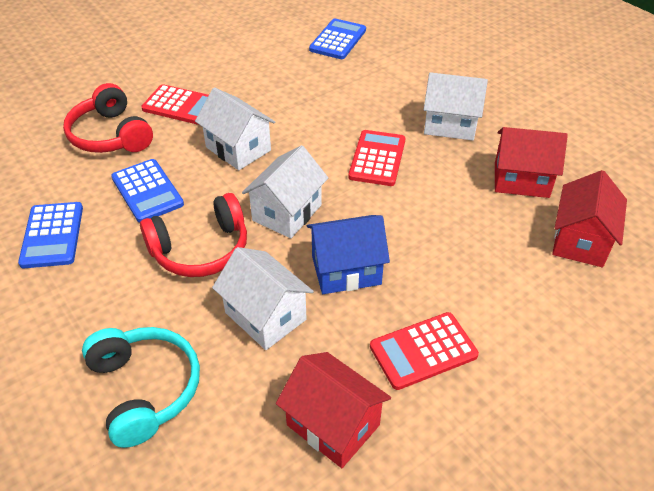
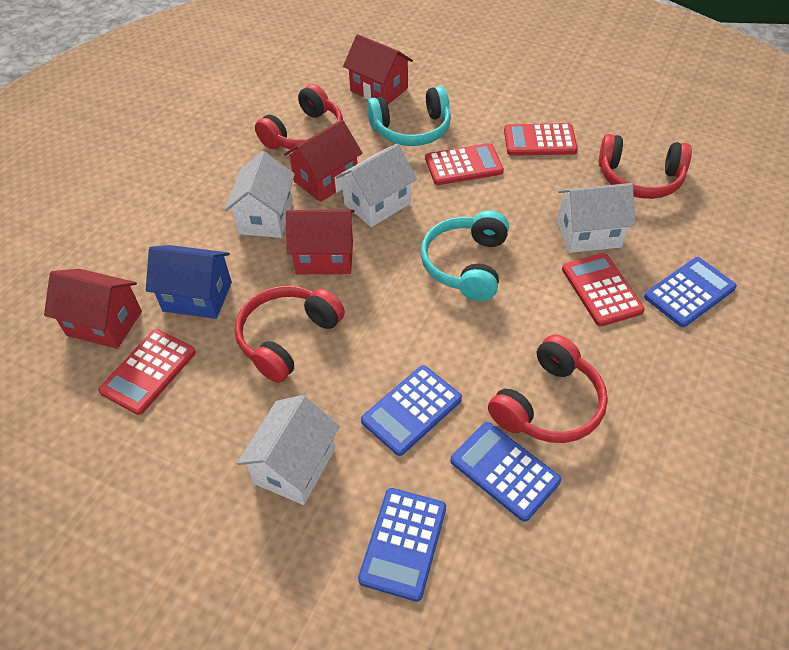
blue calculator: 3 -> 4
red calculator: 3 -> 4
red headphones: 2 -> 4
red house: 3 -> 4
turquoise headphones: 1 -> 2

